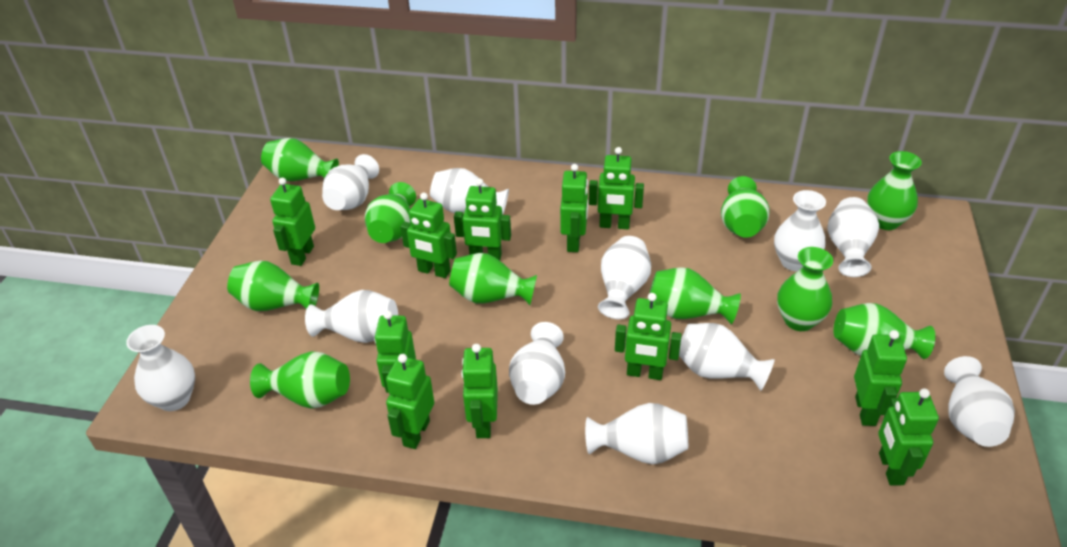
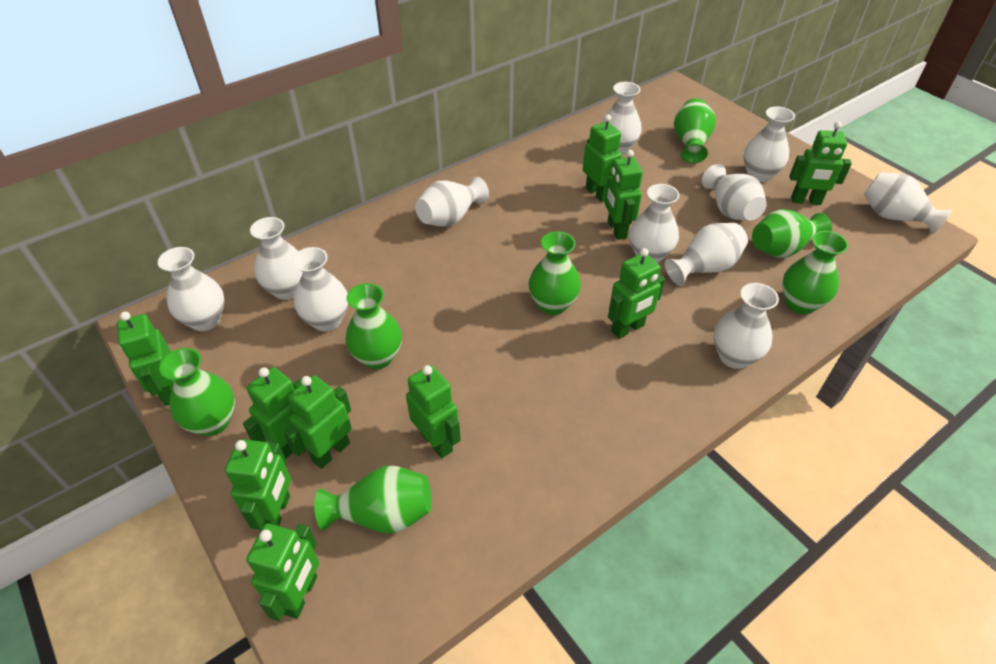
green robot: 11 -> 10
green vase: 10 -> 7

